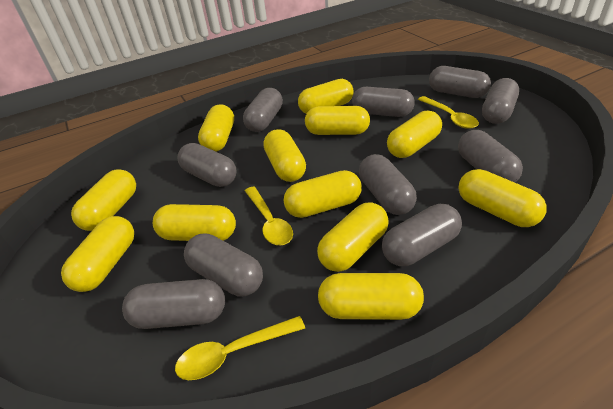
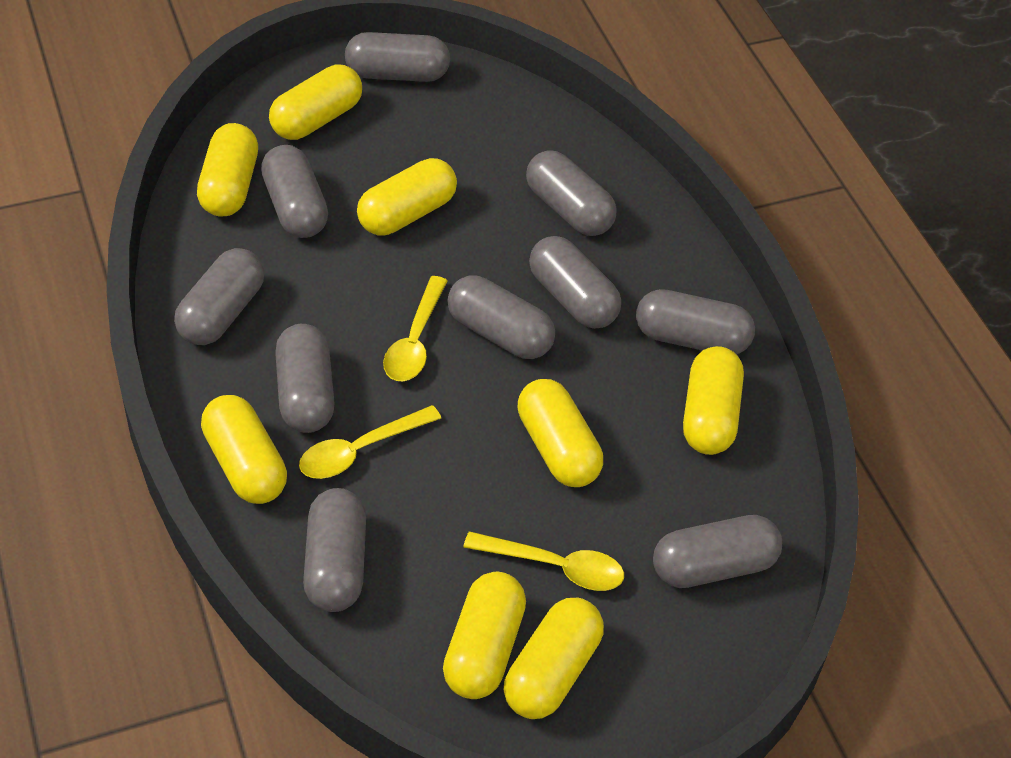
yellow capsule: 12 -> 8

